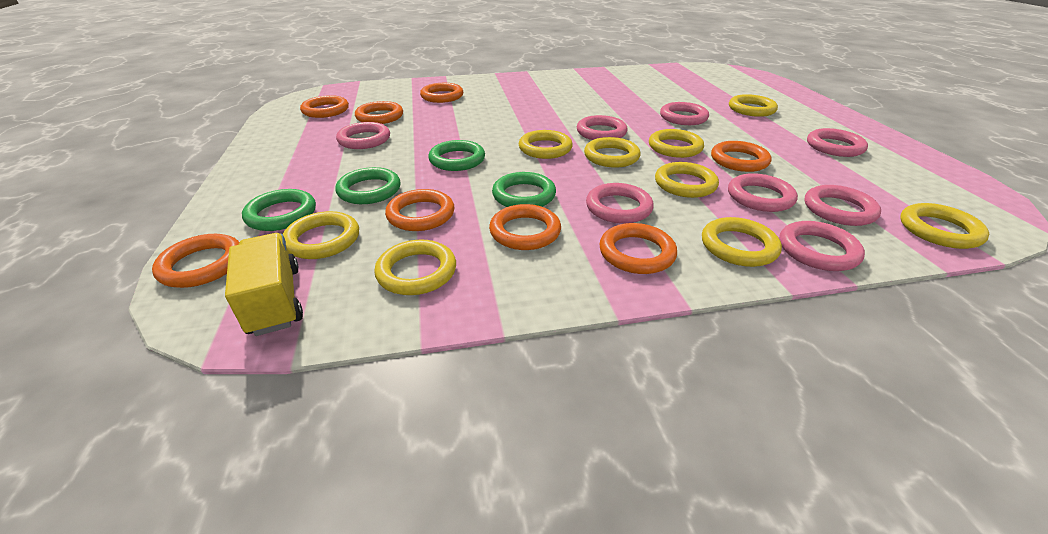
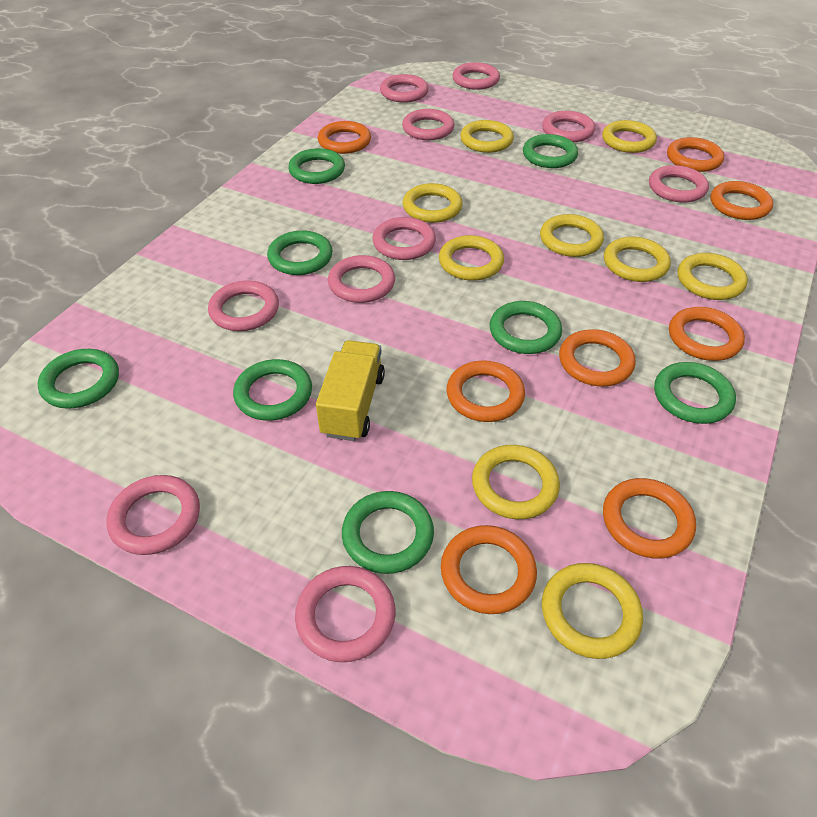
green ring: 4 -> 8
pink ring: 8 -> 10

